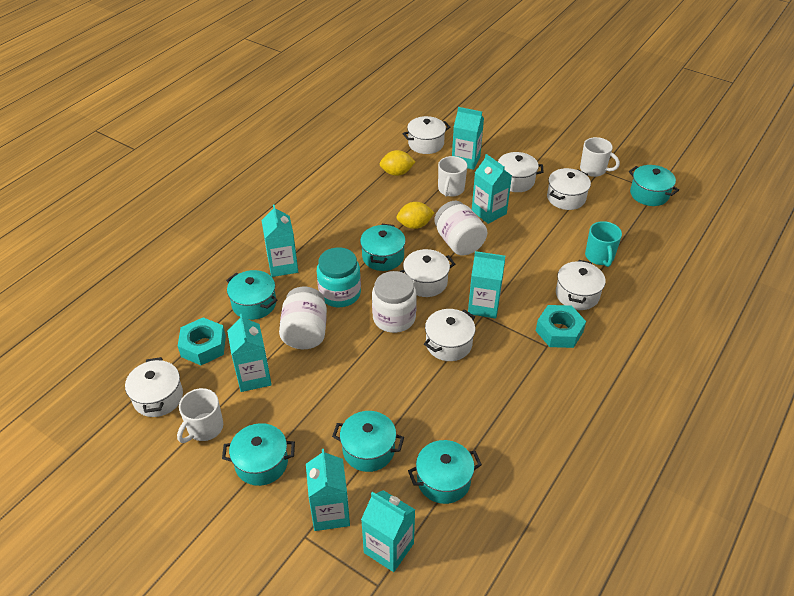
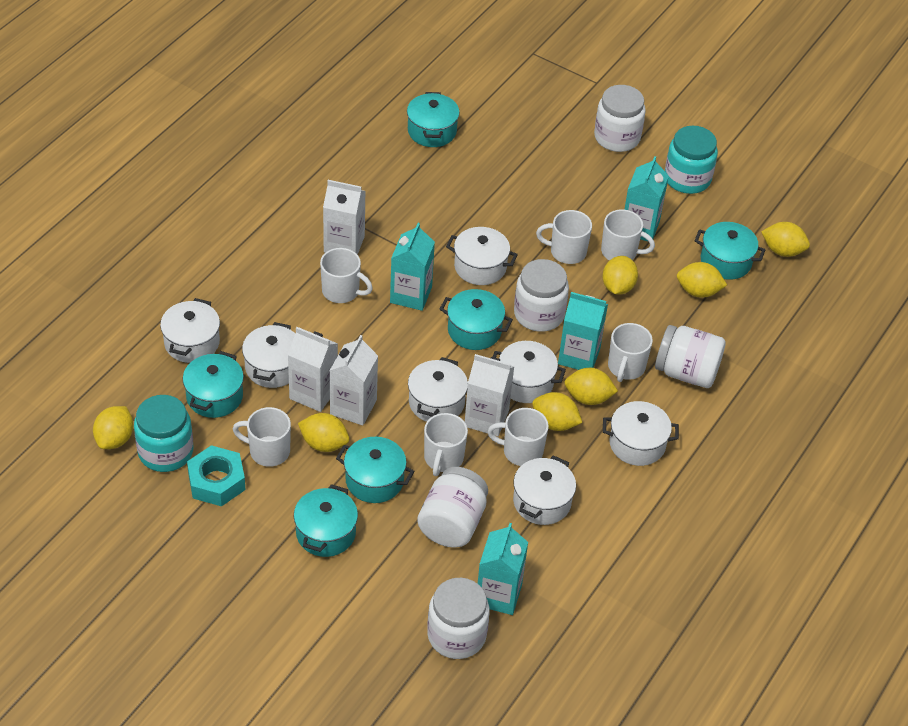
turquoise carton: 7 -> 4
turquoise jar: 1 -> 2
turquoise mug: 1 -> 0
turquoise nut: 2 -> 1
white carton: 0 -> 4
white jar: 3 -> 5
white mug: 3 -> 7
yellow lemon: 2 -> 7

